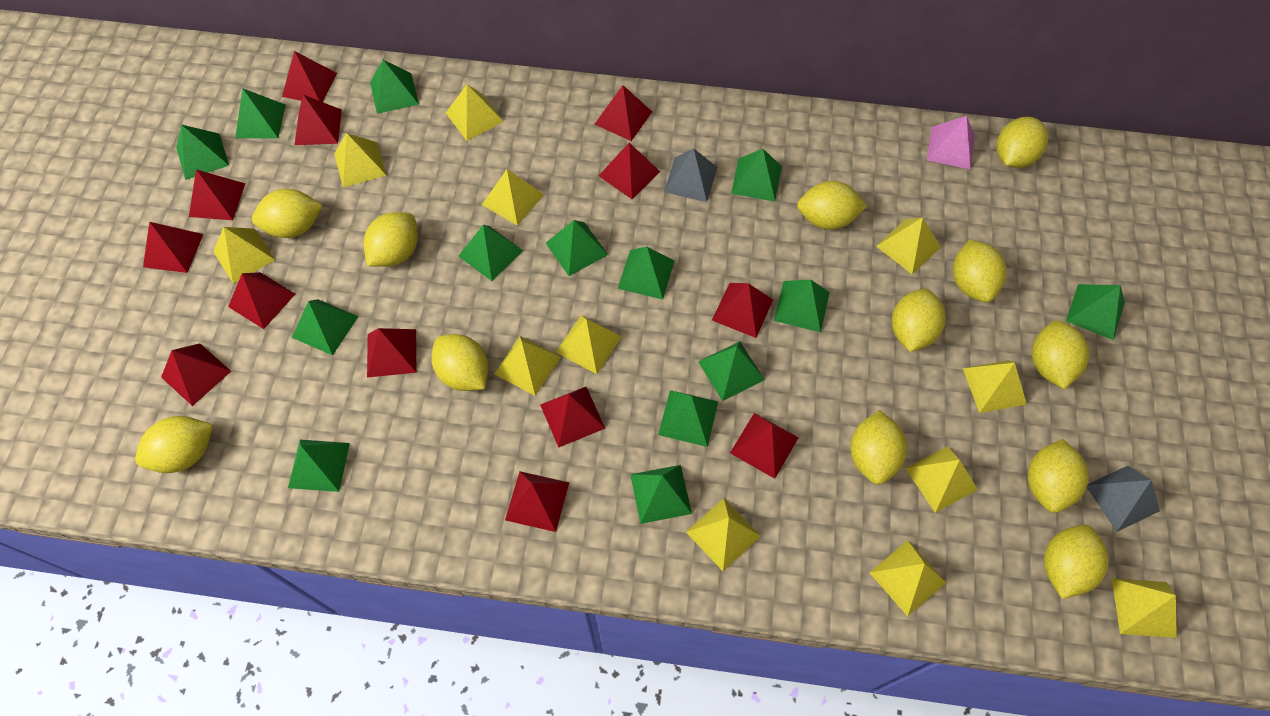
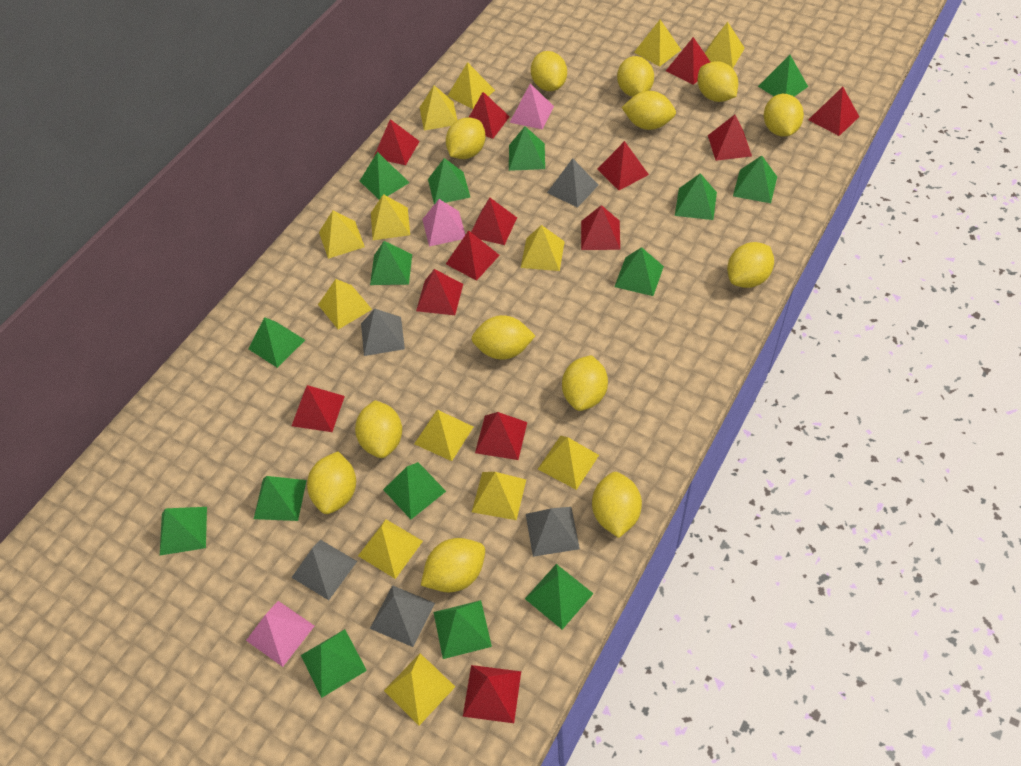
green pyramid: 14 -> 15
grey pyramid: 2 -> 5
pink pyramid: 1 -> 3
yellow lemon: 12 -> 13
yellow pyramid: 12 -> 13

